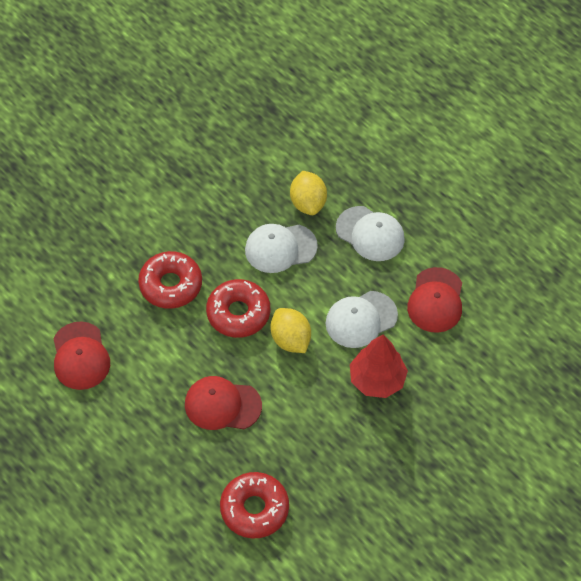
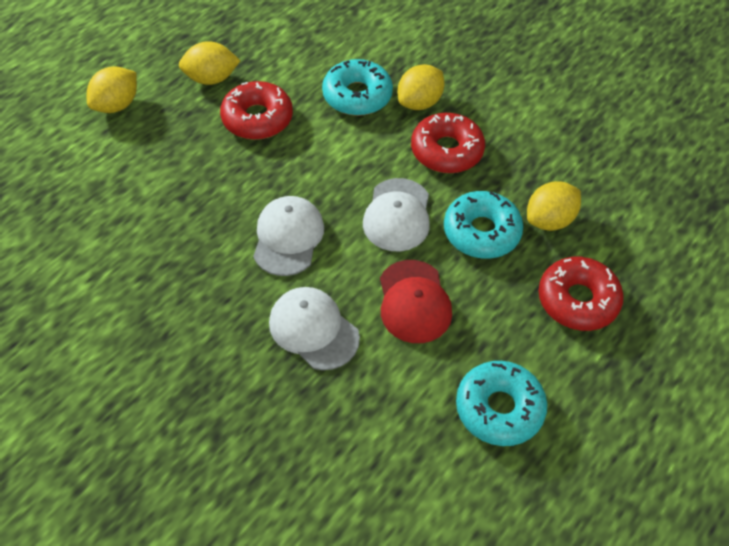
red cap: 3 -> 1
red tree: 1 -> 0
turquoise donut: 0 -> 3
yellow lemon: 2 -> 4

